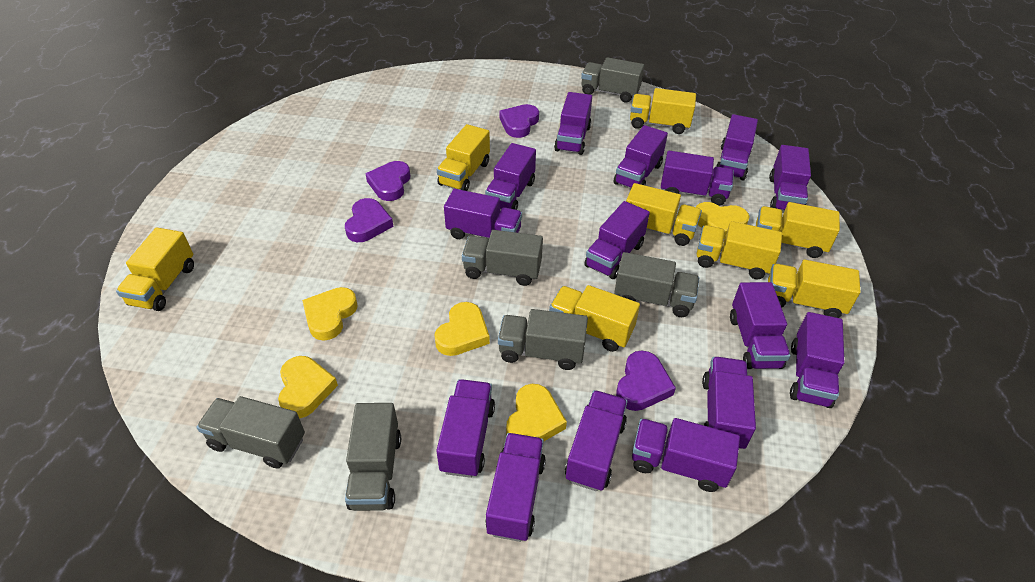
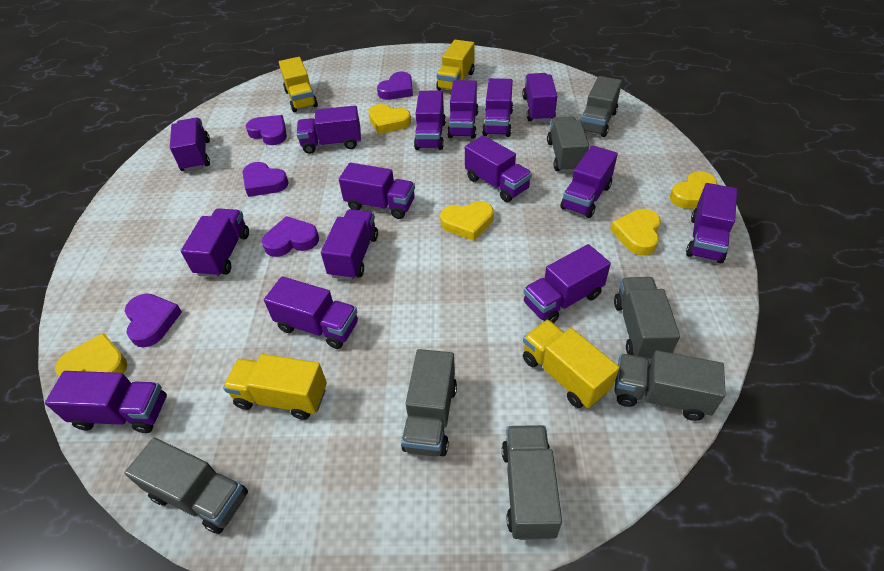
grey truck: 6 -> 7
purple heart: 4 -> 5
yellow truck: 8 -> 4

